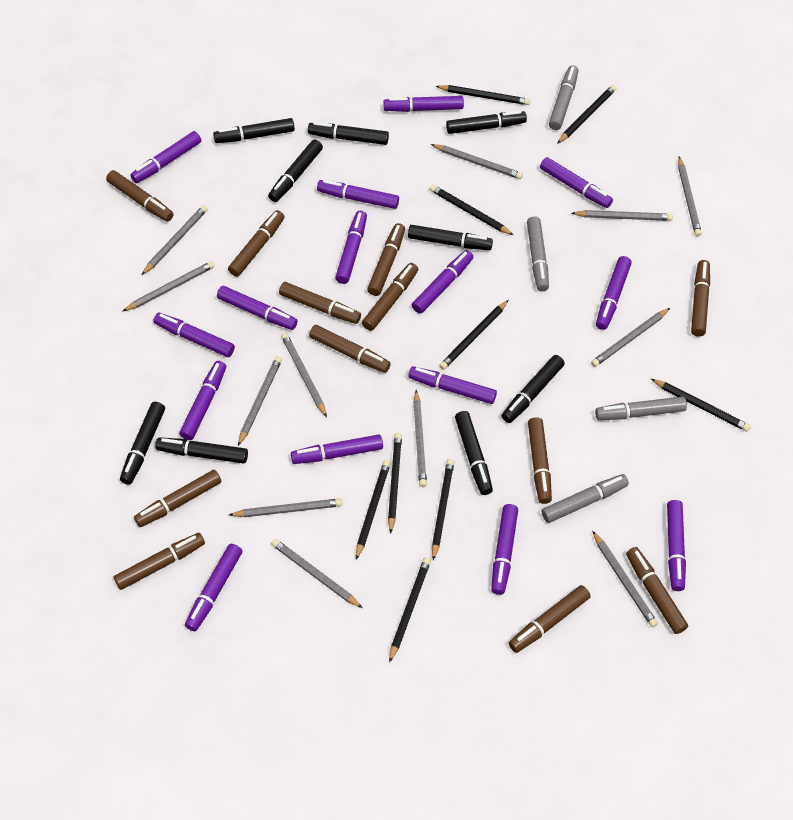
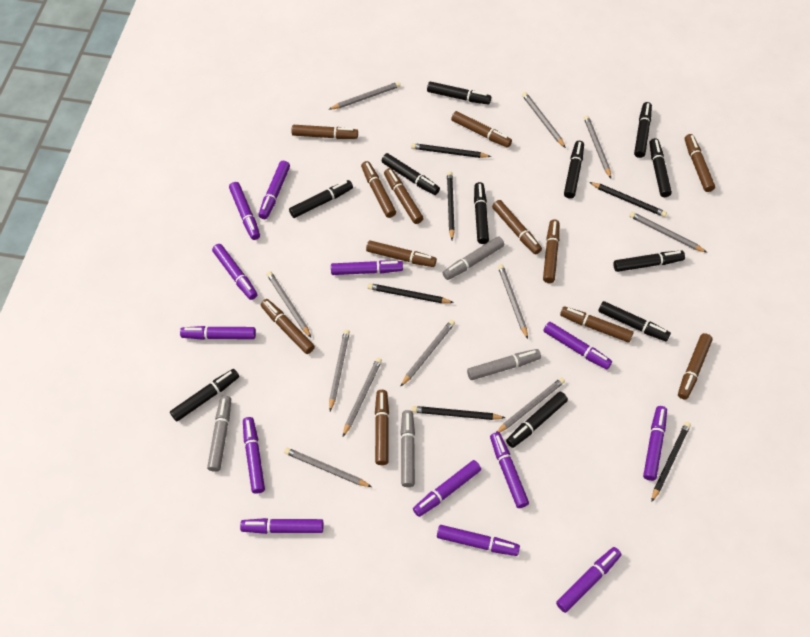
black marker: 9 -> 11
black pencil: 9 -> 6
grey pencil: 12 -> 11
purple marker: 15 -> 13

